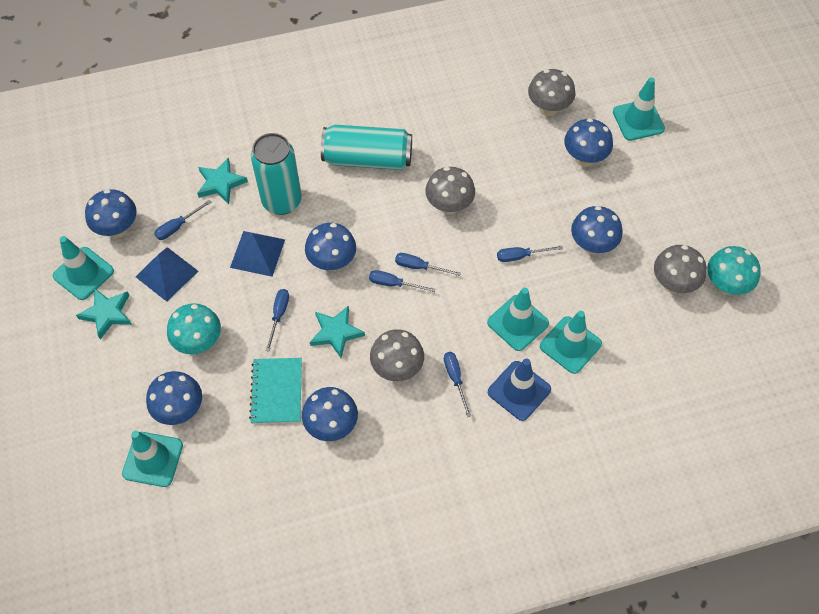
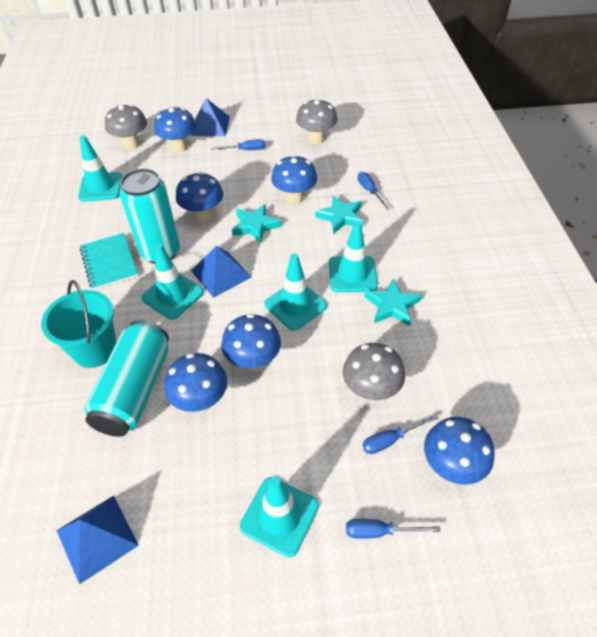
blue pyramid: 2 -> 3
blue screwdriver: 6 -> 4
blue traffic cone: 1 -> 0
grey mushroom: 4 -> 3
turquoise bucket: 0 -> 1
turquoise mushroom: 2 -> 0

